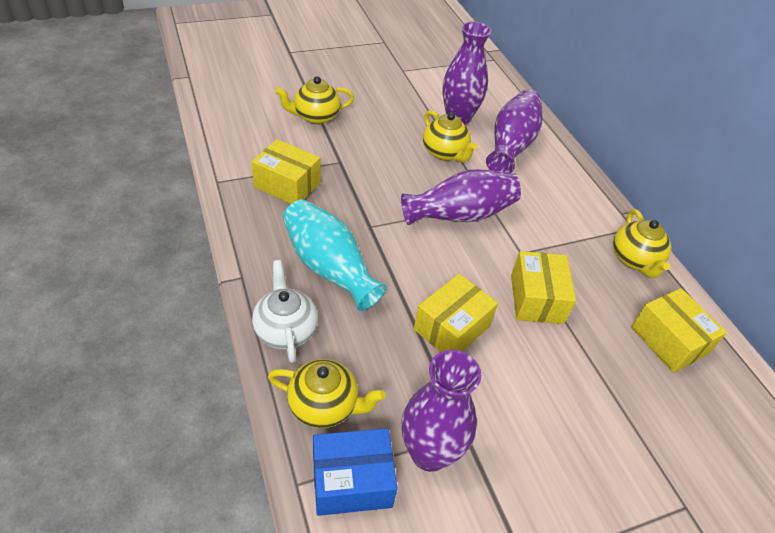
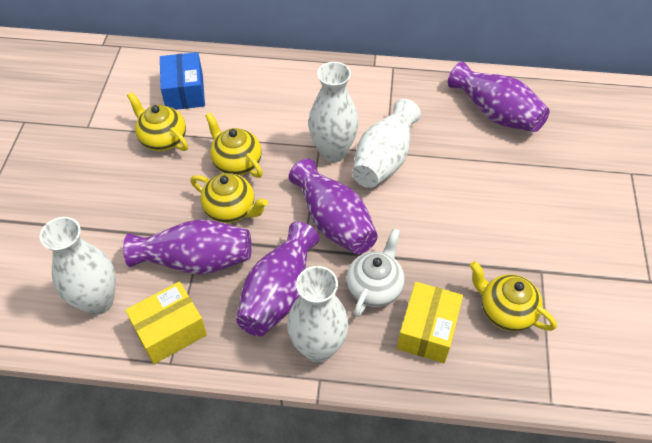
turquoise vase: 1 -> 0
white vase: 0 -> 4
yellow box: 4 -> 2

